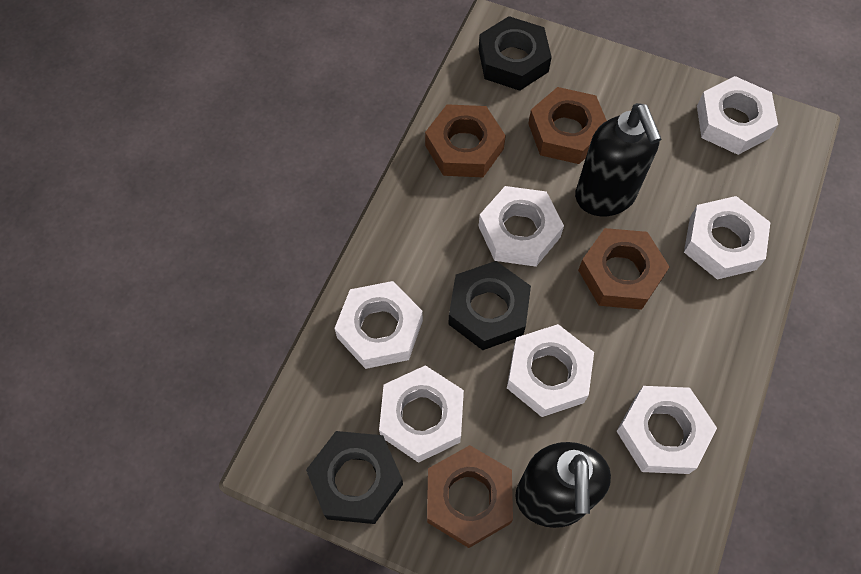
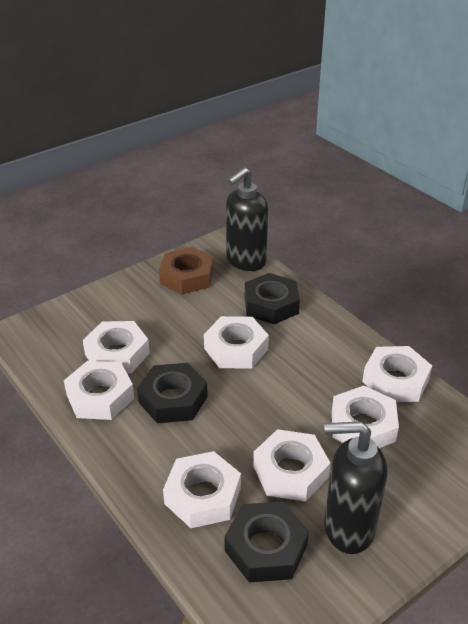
brown nut: 4 -> 1

